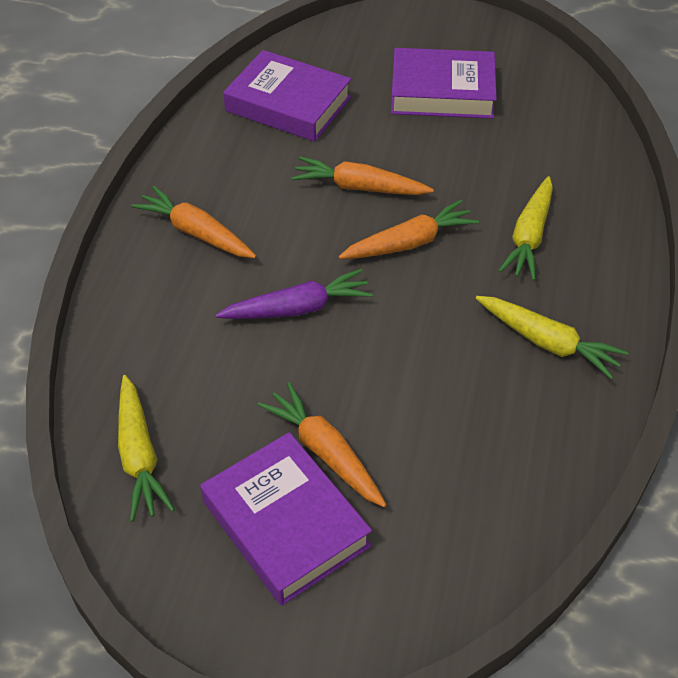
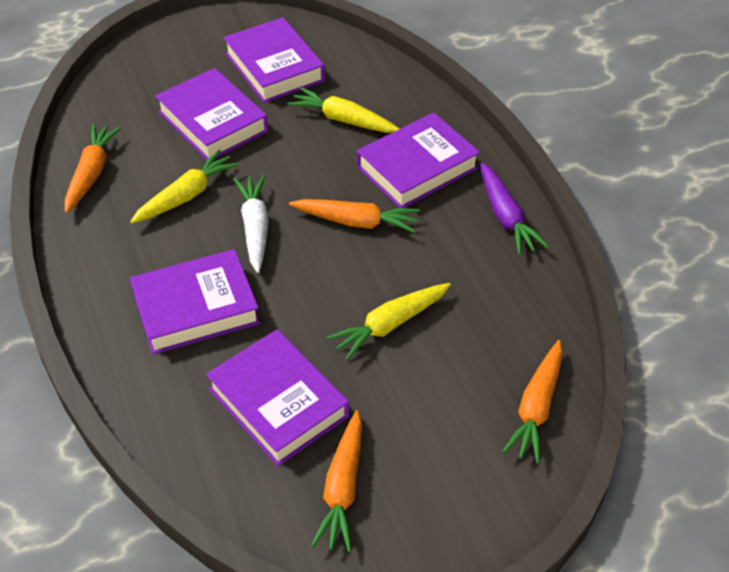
purple book: 3 -> 5
white carrot: 0 -> 1

